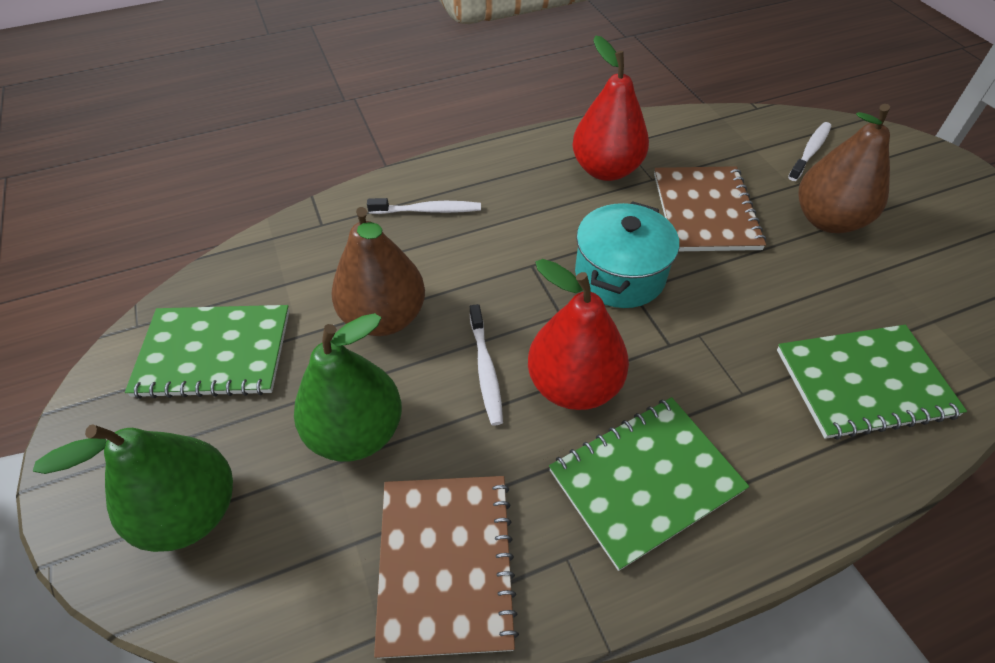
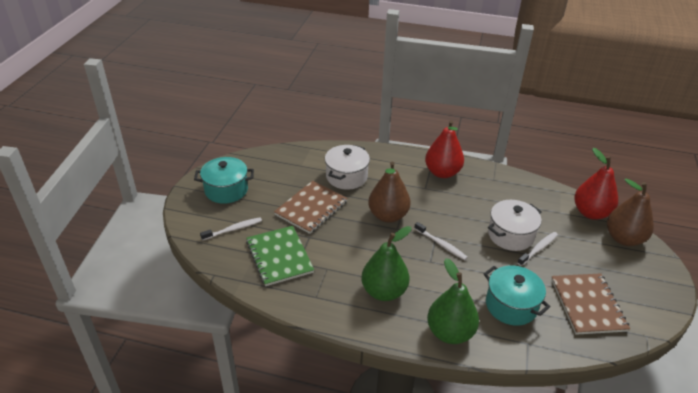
green notebook: 3 -> 1
turquoise pot: 1 -> 2
white pot: 0 -> 2

